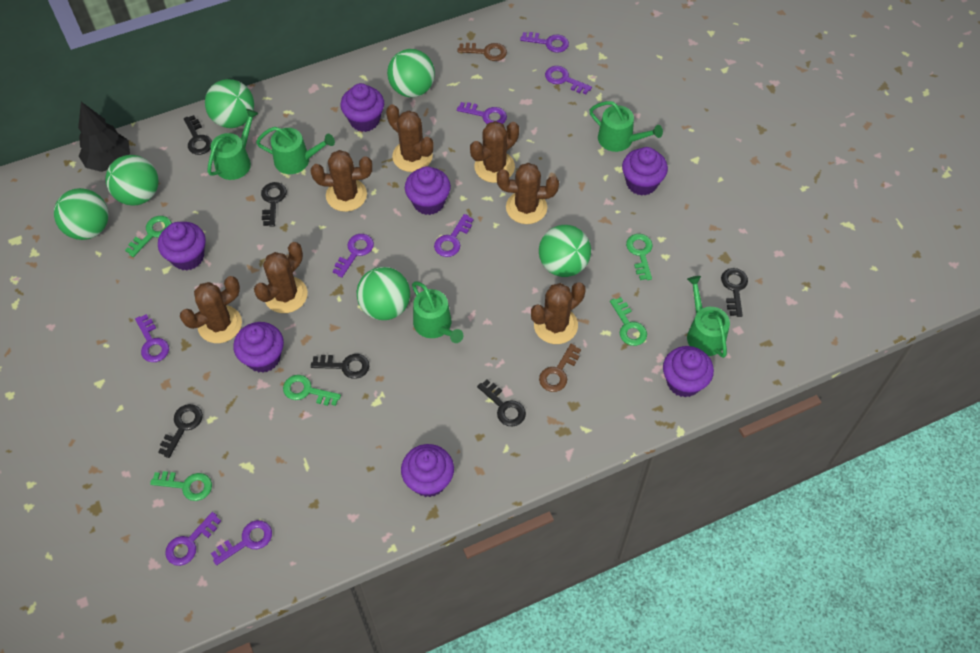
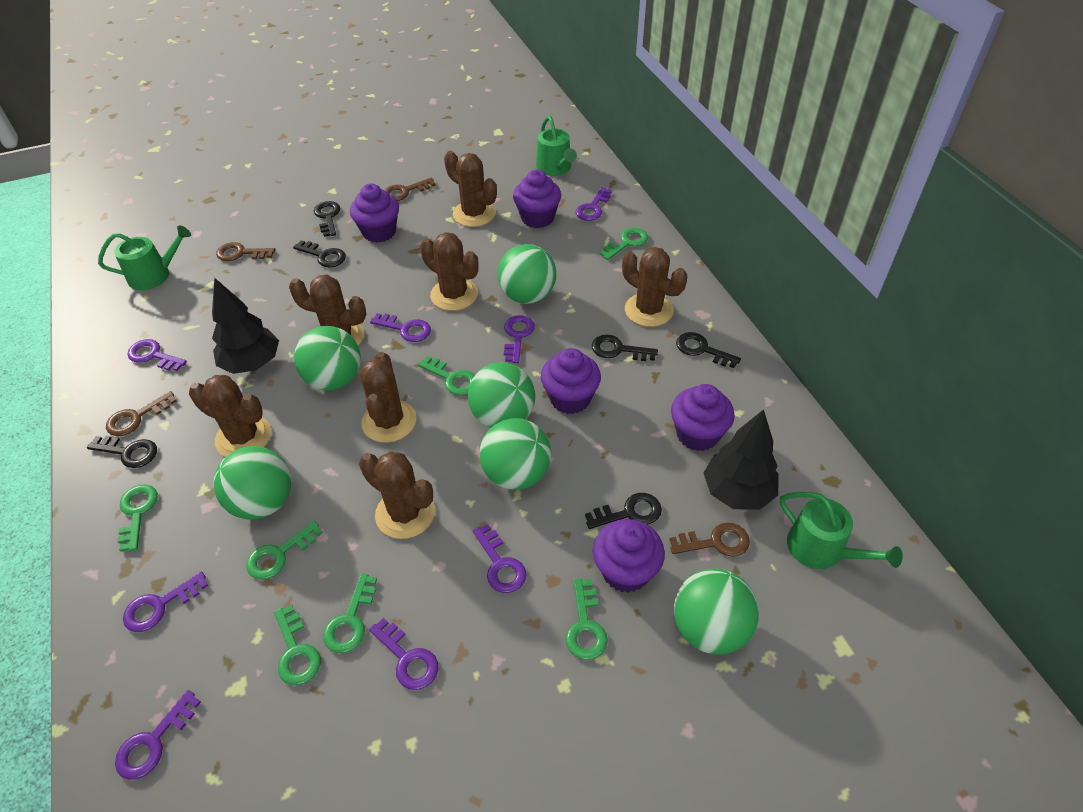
black tree: 1 -> 2
brown key: 2 -> 4
green key: 5 -> 7
green watering can: 5 -> 3
purple cupcake: 7 -> 5

